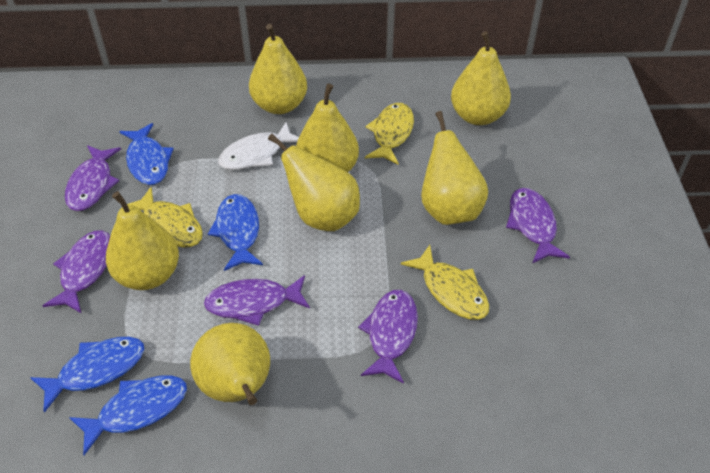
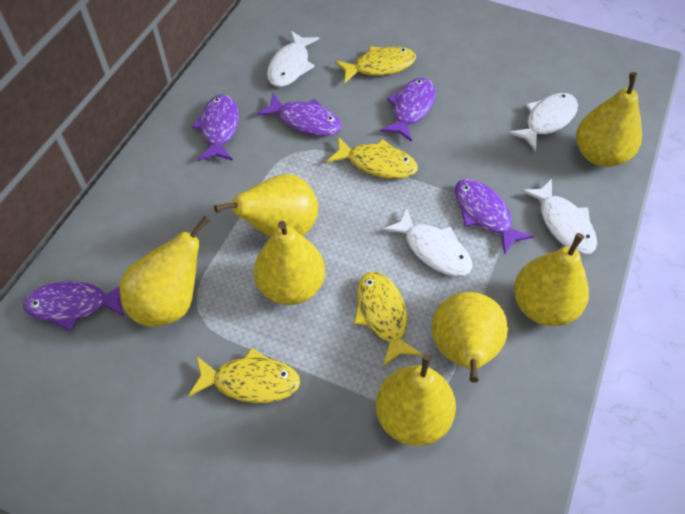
blue fish: 4 -> 0
white fish: 1 -> 4
yellow fish: 3 -> 4

